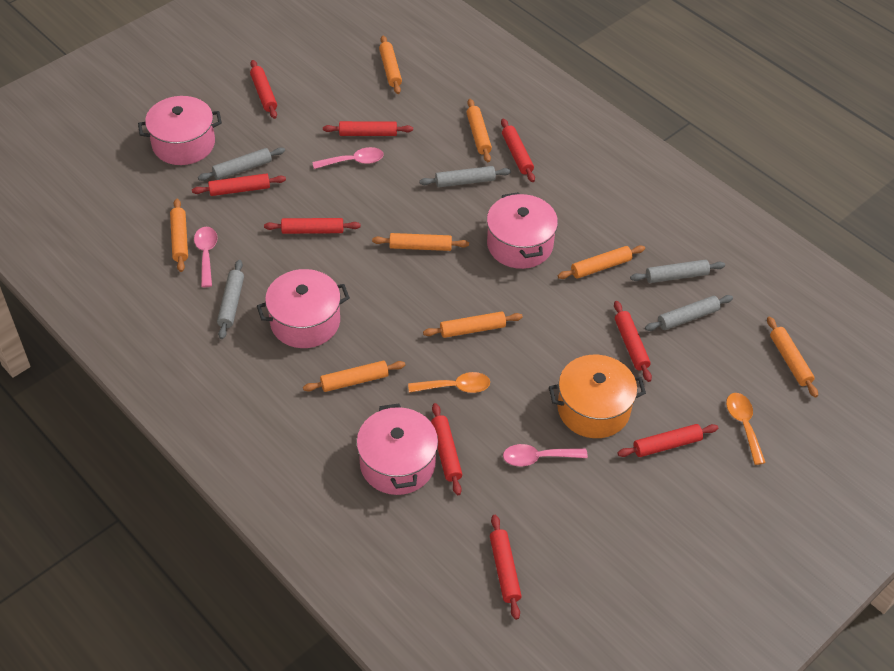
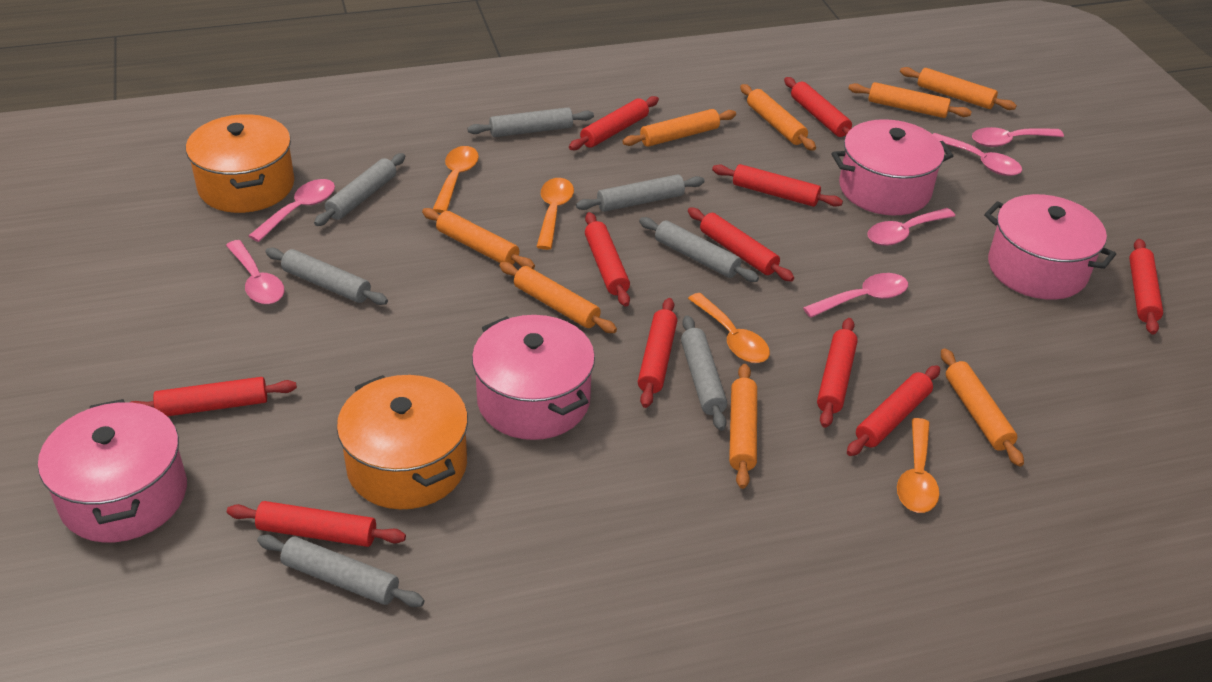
grey rolling pin: 5 -> 7
orange pot: 1 -> 2
orange spoon: 2 -> 4
pink spoon: 3 -> 6
red rolling pin: 9 -> 11

